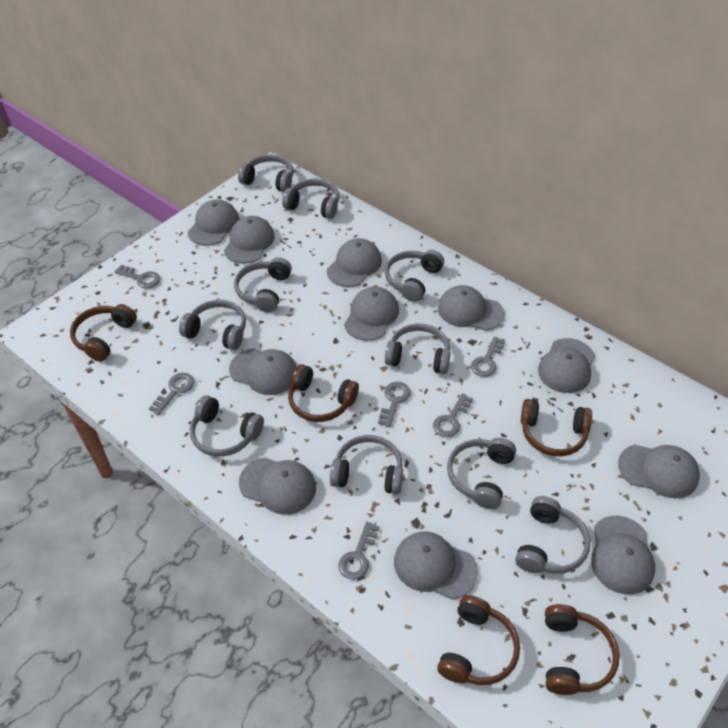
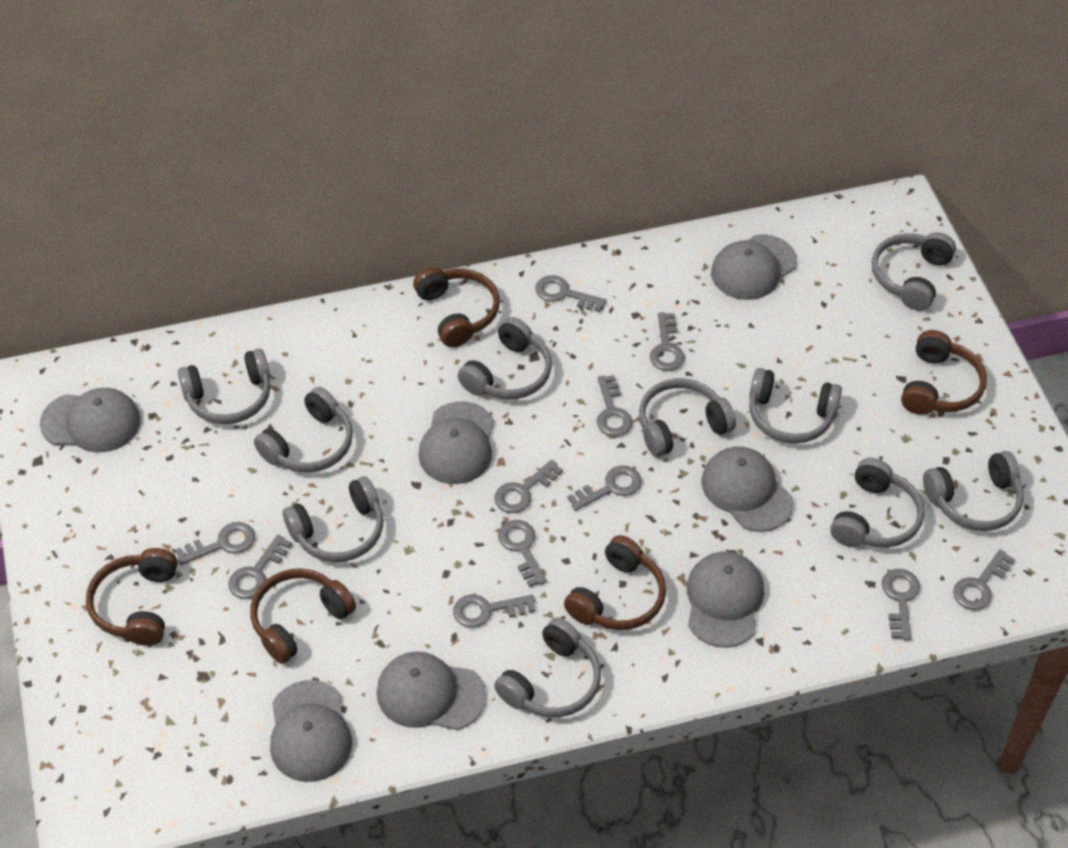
grey cap: 11 -> 7
grey key: 6 -> 11

